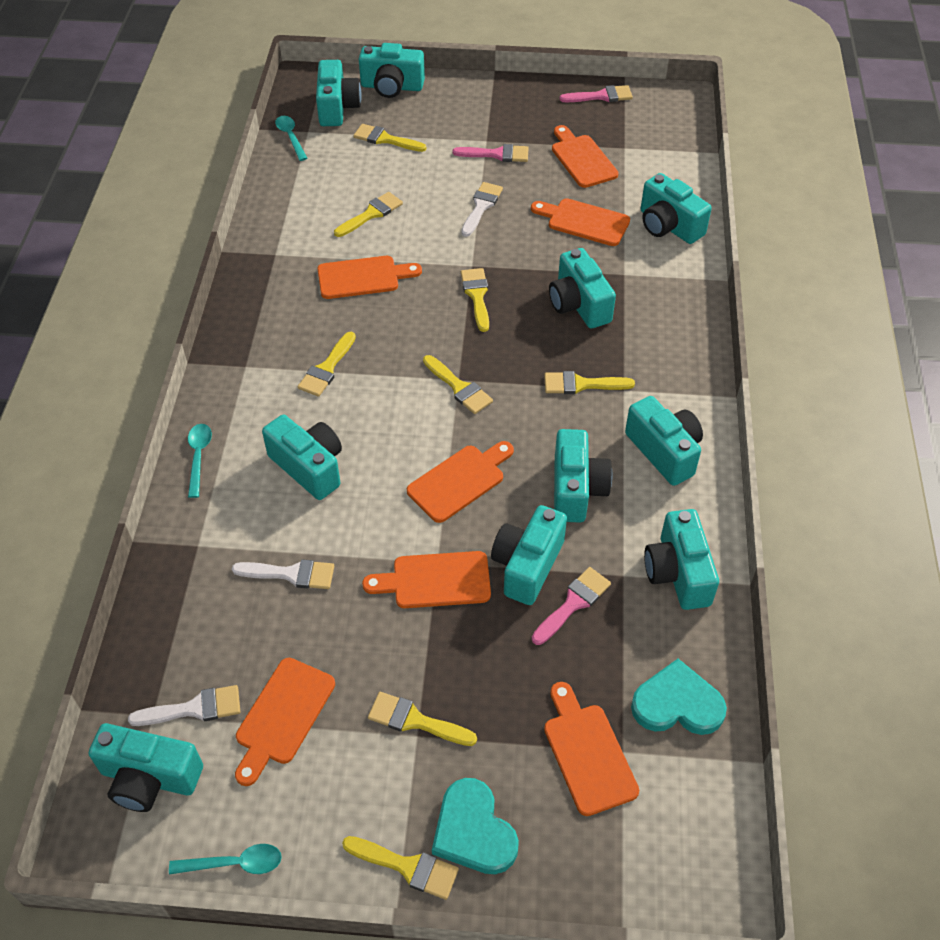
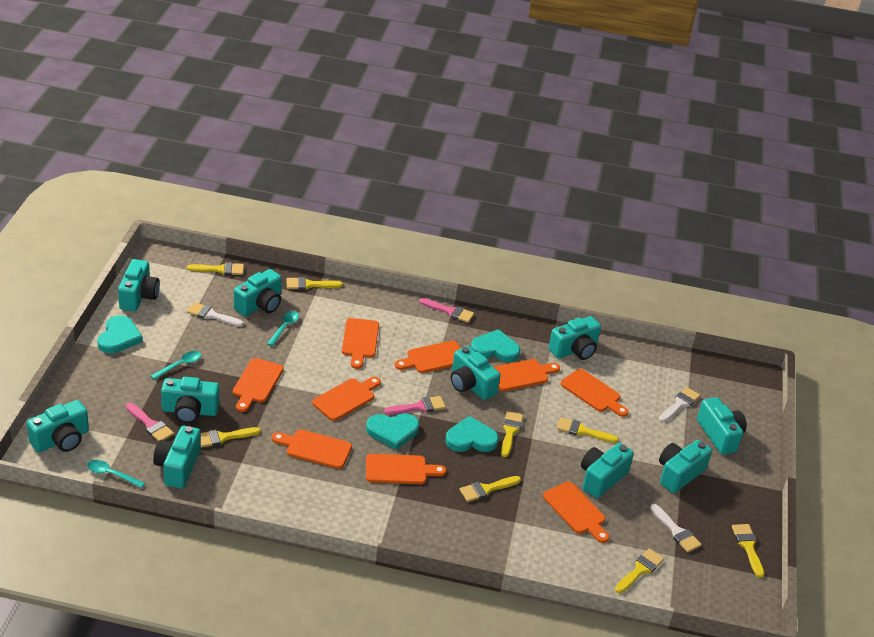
orange cutting board: 7 -> 9
turquoise heart: 2 -> 4

